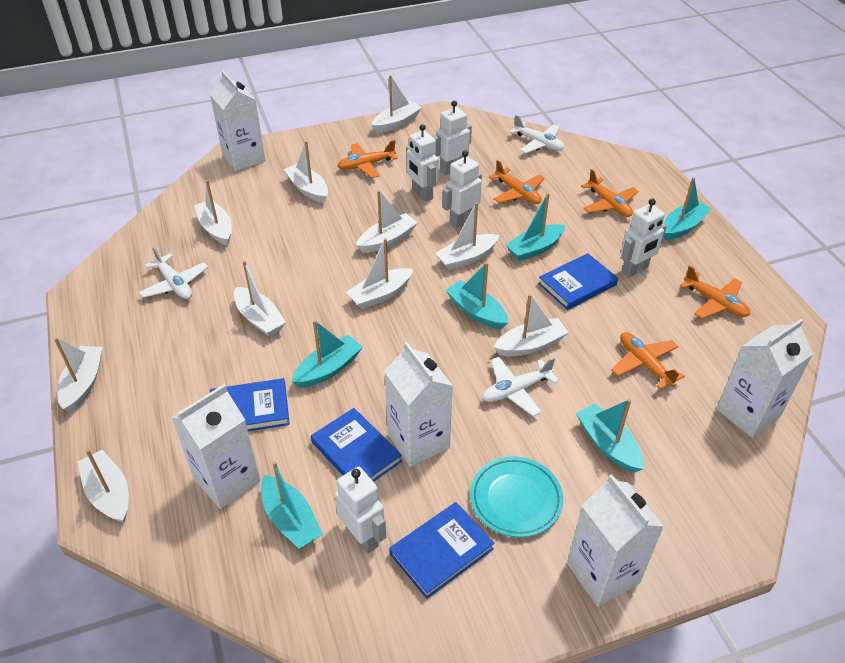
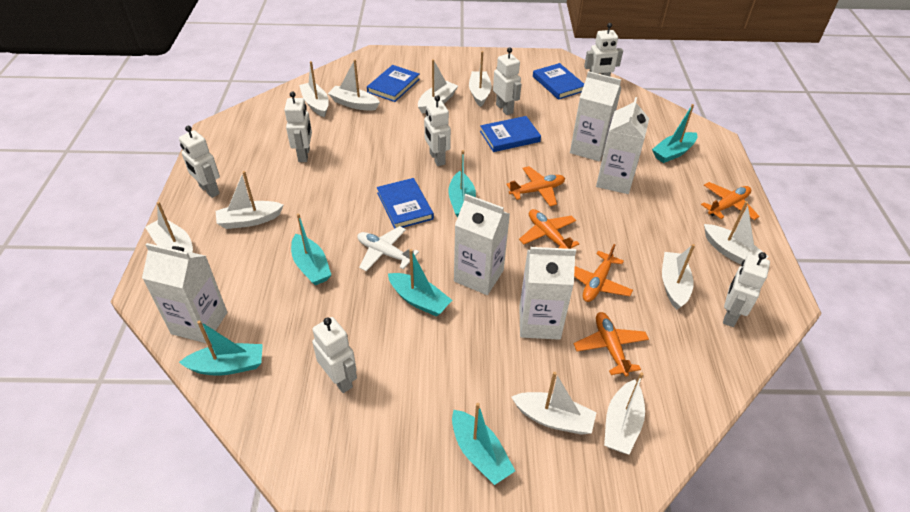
turquoise plate: 1 -> 0
white plane: 3 -> 1
white robot: 5 -> 7

